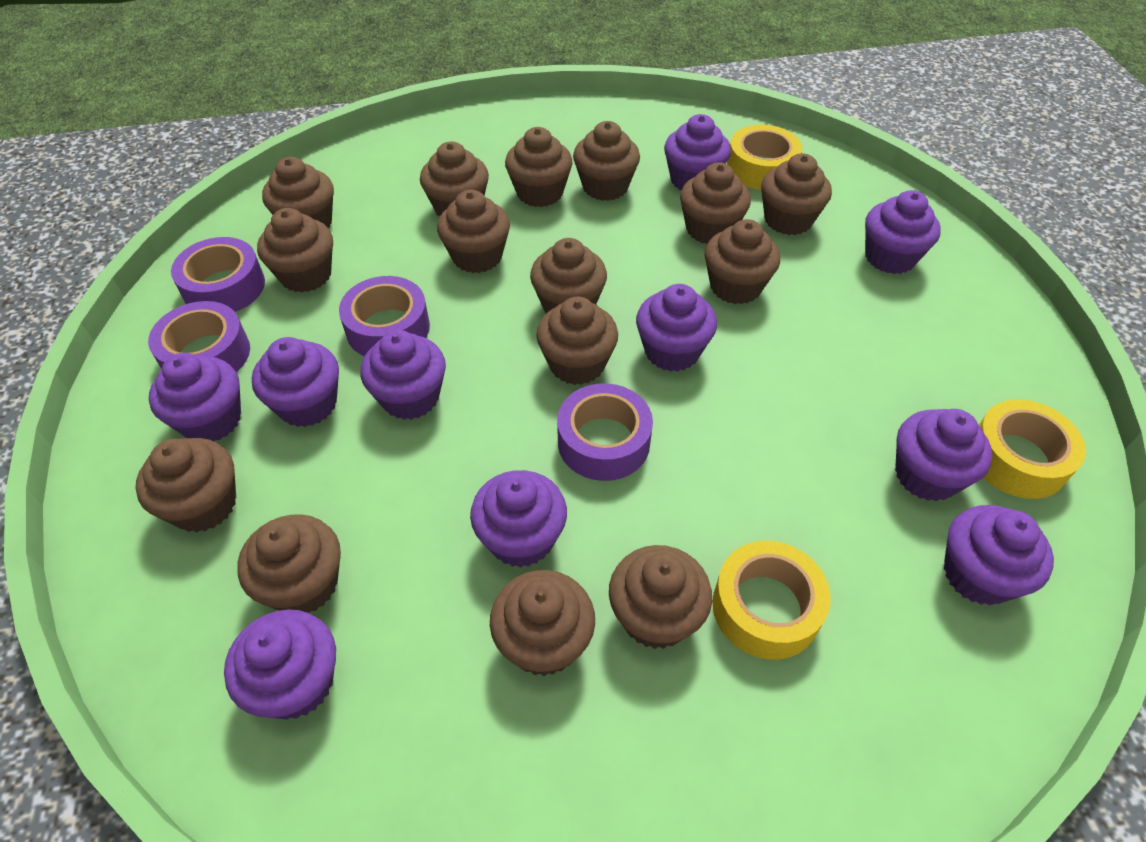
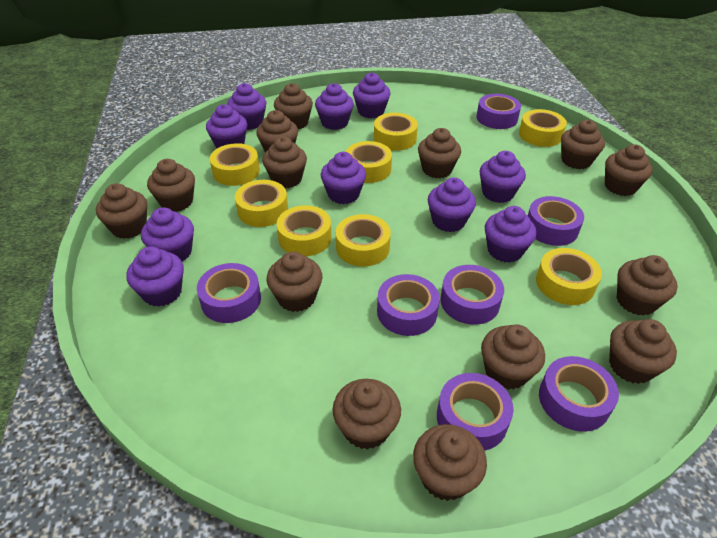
brown cupcake: 15 -> 14
purple tape: 4 -> 7
yellow tape: 3 -> 8

